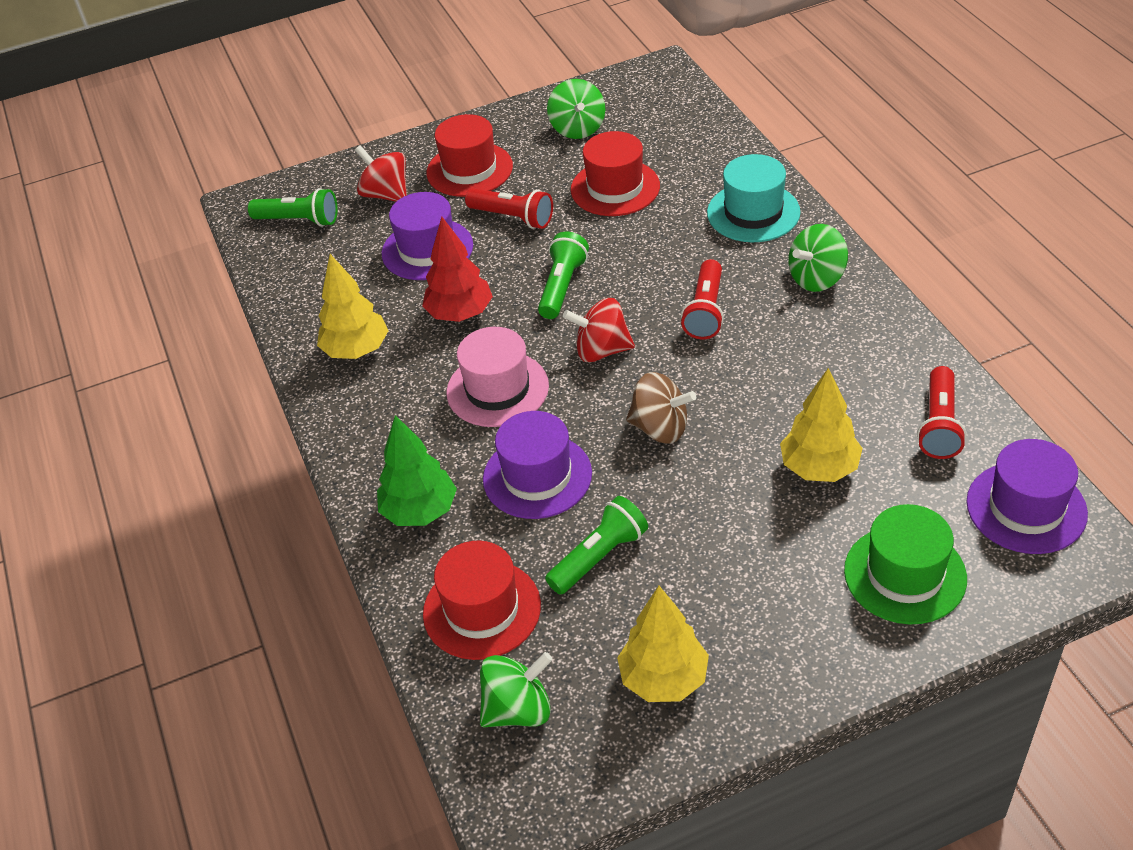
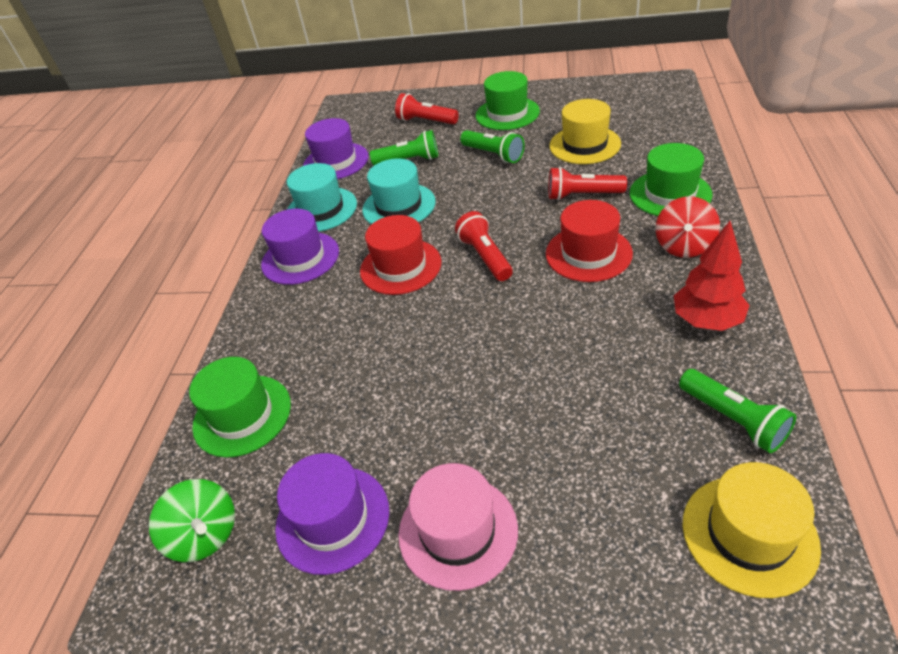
brown spinning top: 1 -> 0
green hat: 1 -> 3
green spinning top: 3 -> 1
green tree: 1 -> 0
red hat: 3 -> 2
red spinning top: 2 -> 1
turquoise hat: 1 -> 2
yellow hat: 0 -> 2
yellow tree: 3 -> 0

